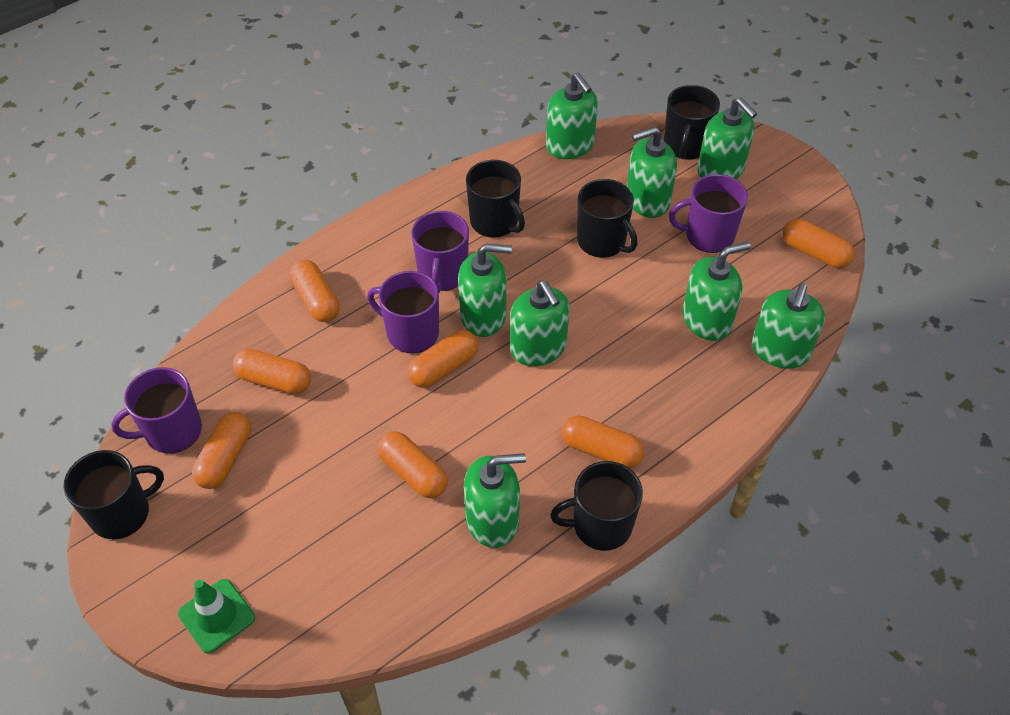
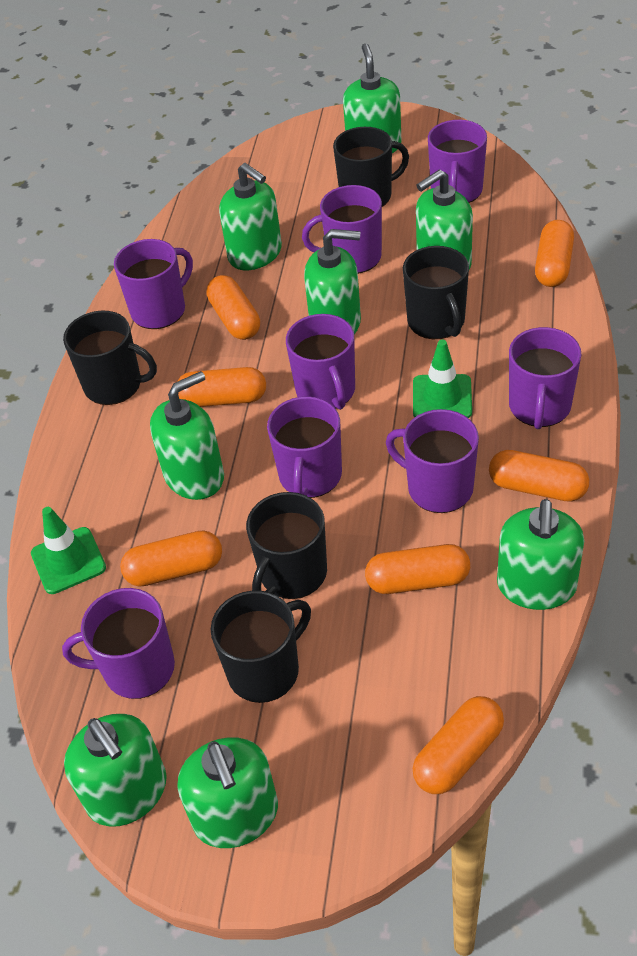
green traffic cone: 1 -> 2
purple mug: 4 -> 8

